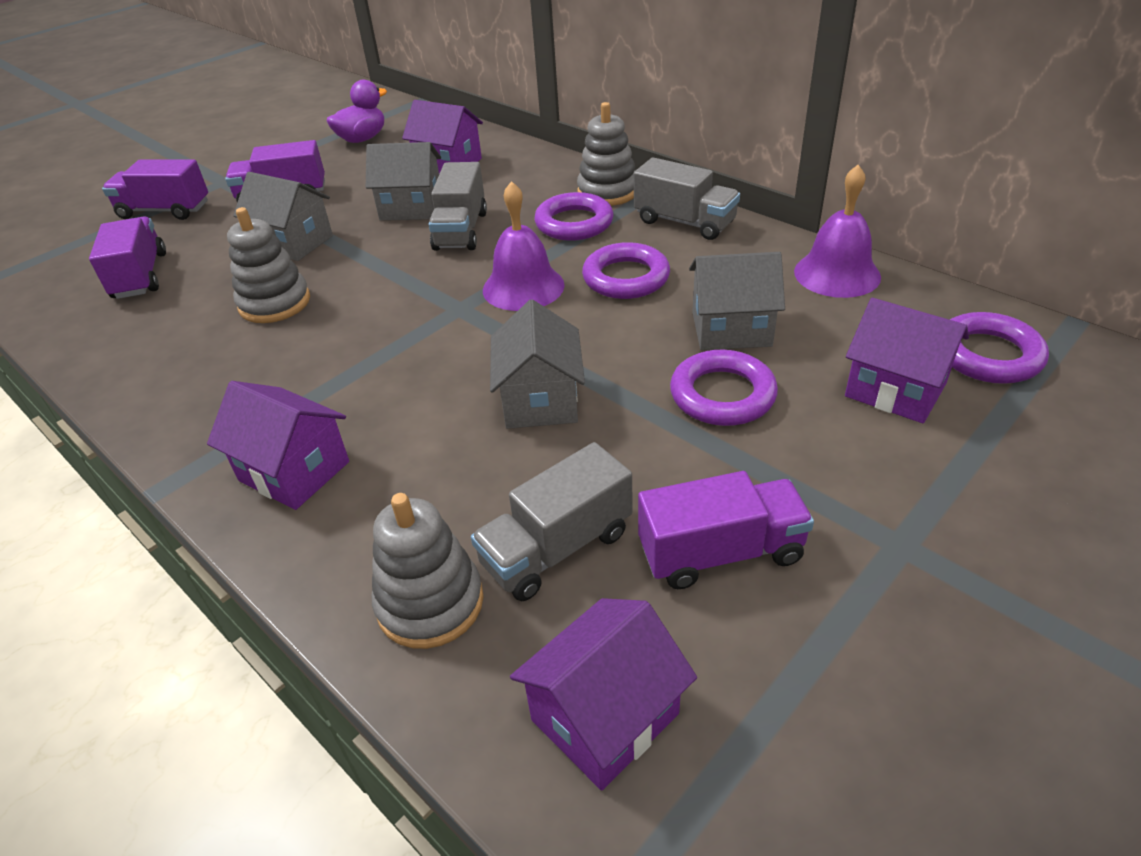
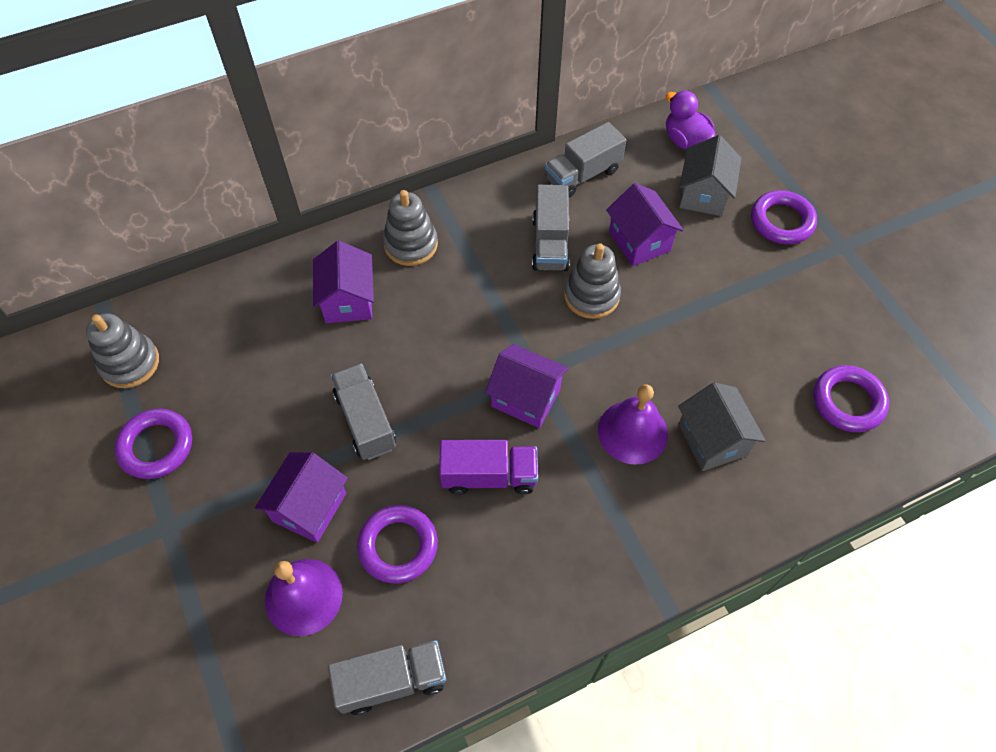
grey house: 4 -> 2
grey truck: 3 -> 4
purple truck: 4 -> 1

